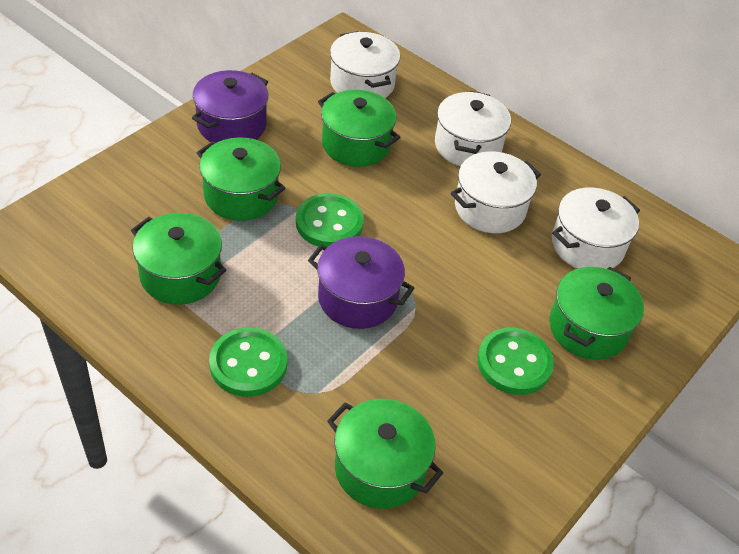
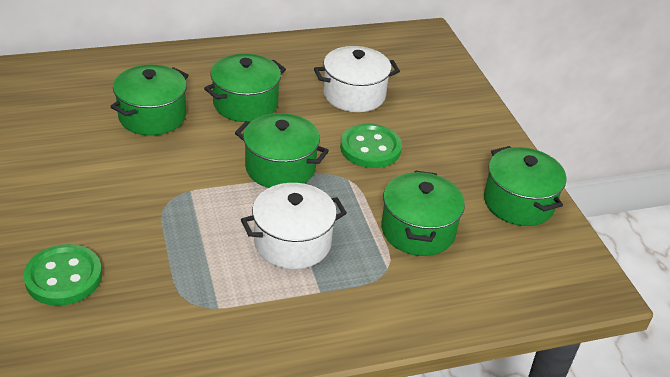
green button: 3 -> 2
purple pot: 2 -> 0
white pot: 4 -> 2

